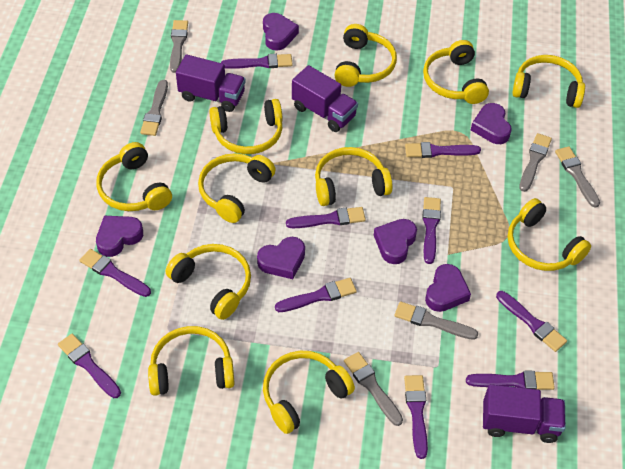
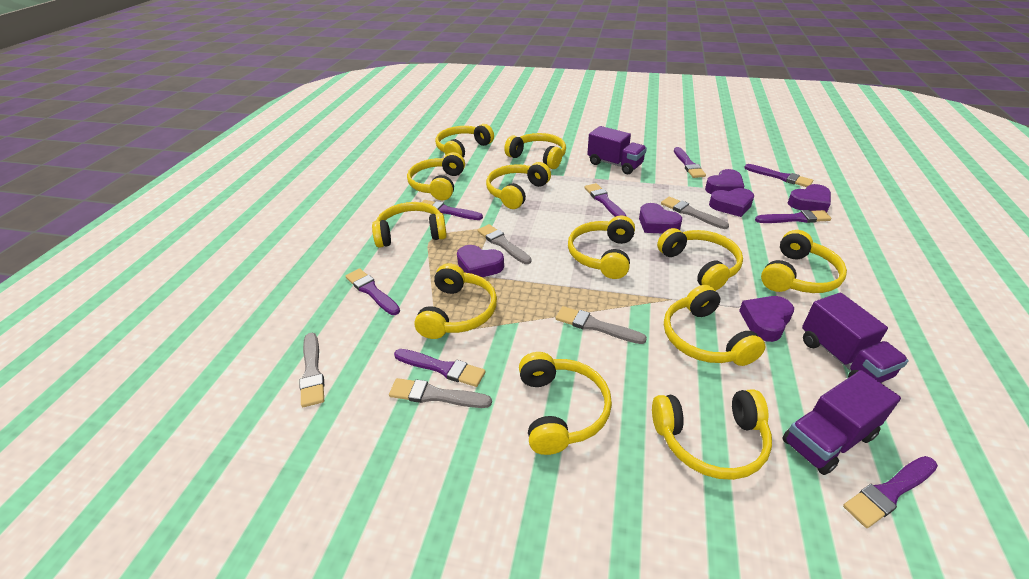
grey brush: 6 -> 5
purple brush: 10 -> 8
yellow headphones: 11 -> 12

